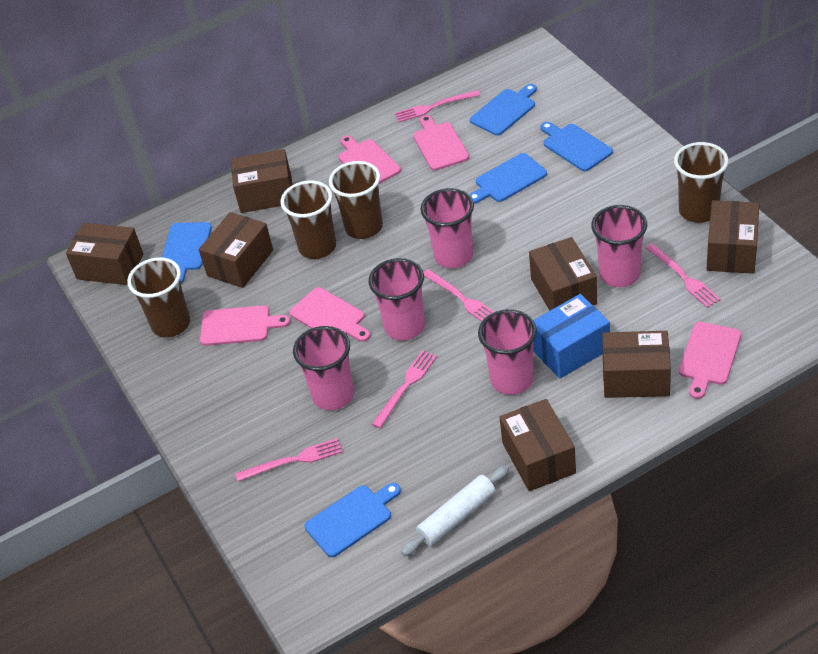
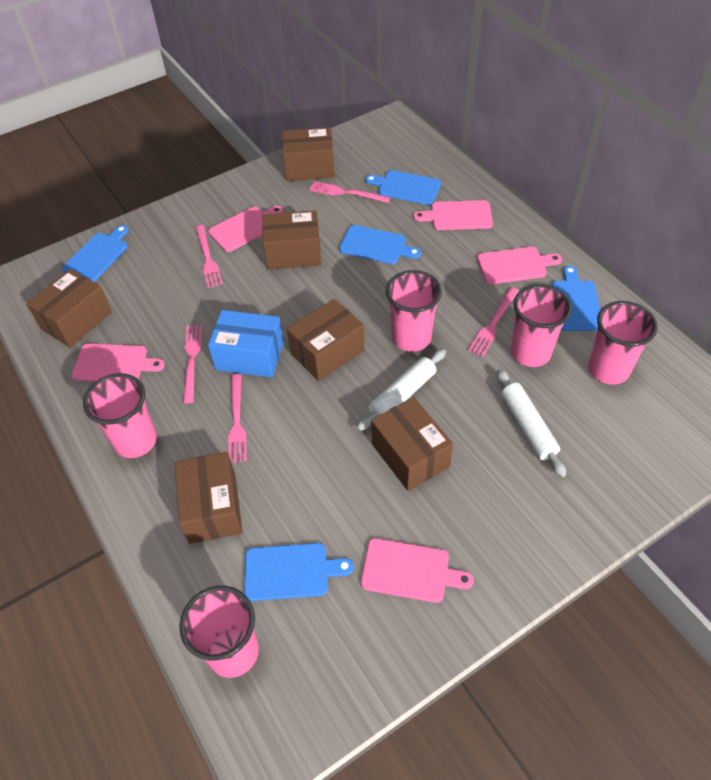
brown box: 7 -> 6
brown cup: 4 -> 0
white rolling pin: 1 -> 2

